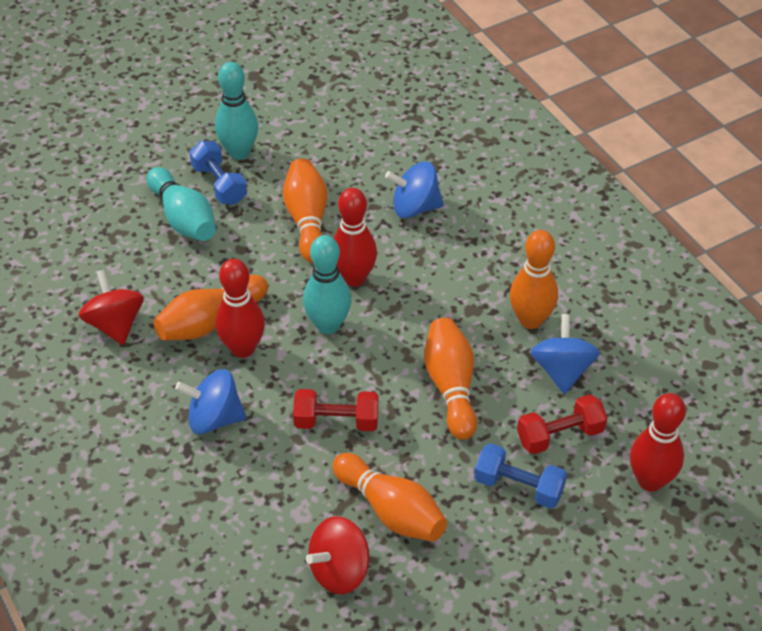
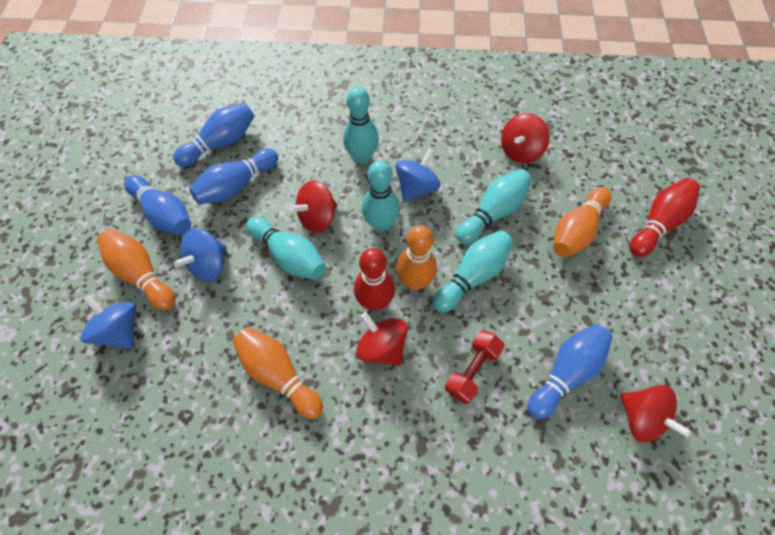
blue bowling pin: 0 -> 4
blue dumbbell: 2 -> 0
orange bowling pin: 5 -> 4
red bowling pin: 3 -> 2
red dumbbell: 2 -> 1
red spinning top: 2 -> 4
turquoise bowling pin: 3 -> 5

